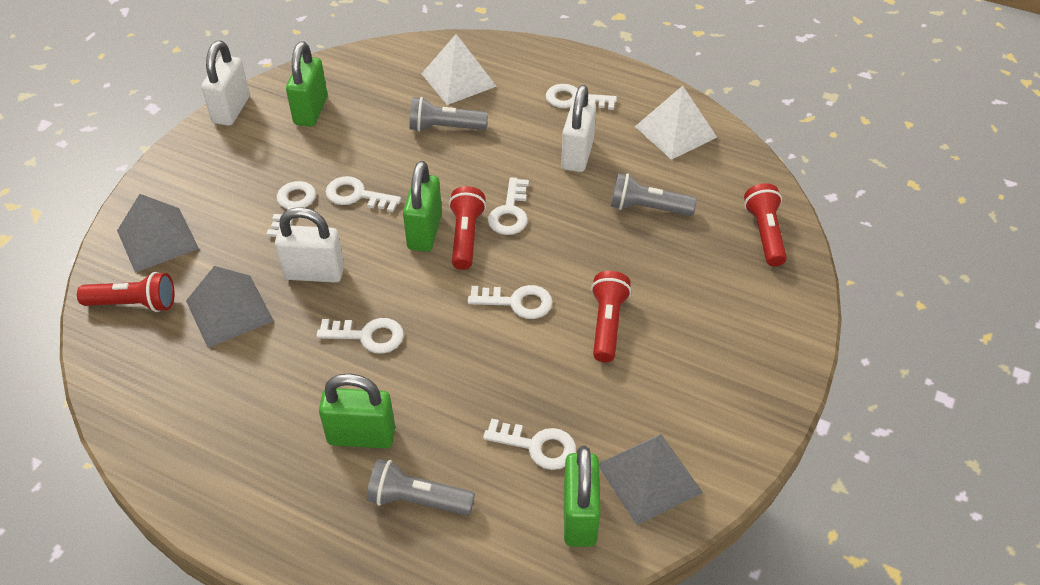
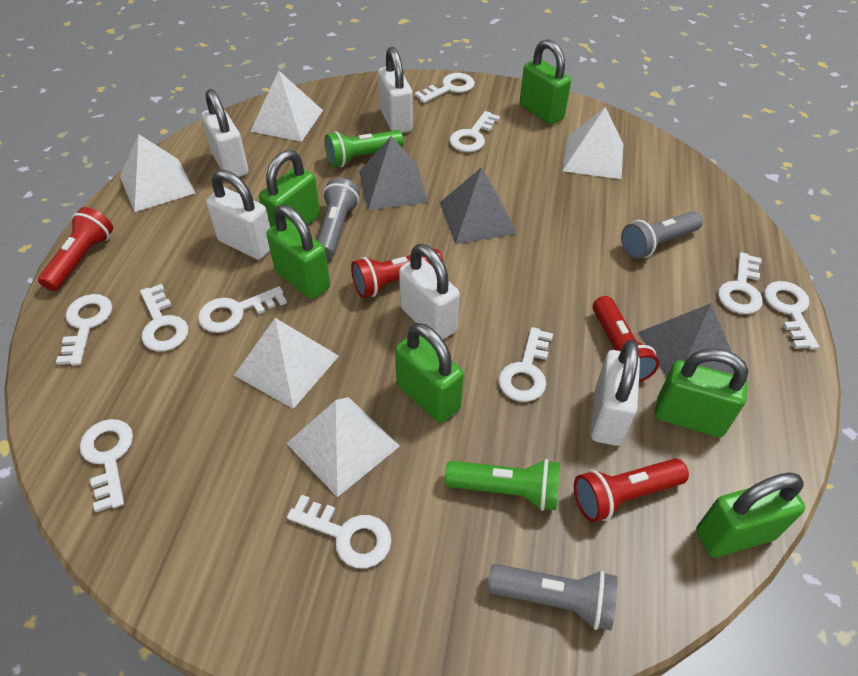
green flashlight: 0 -> 2
green padlock: 4 -> 6
white key: 7 -> 10
white padlock: 3 -> 5
white pyramid: 2 -> 5

